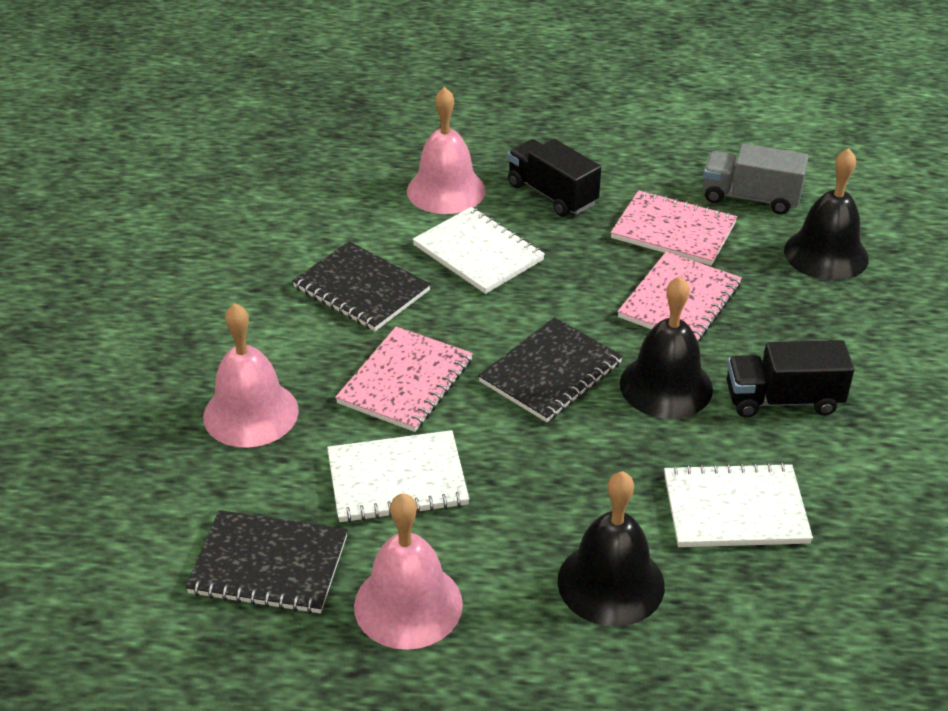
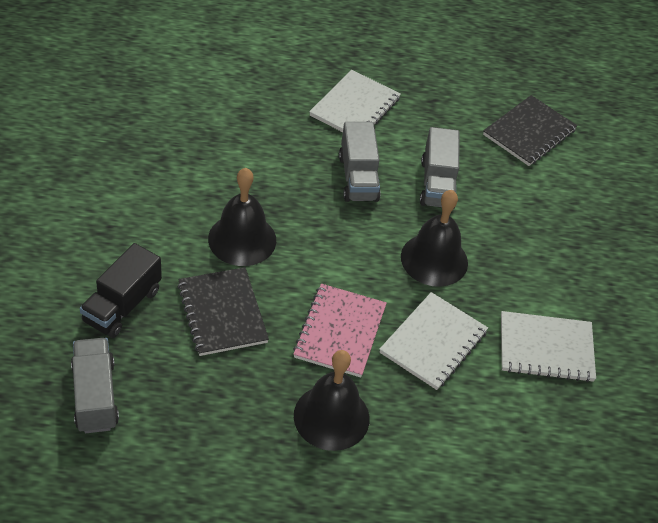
black notebook: 3 -> 2
black truck: 2 -> 1
grey truck: 1 -> 3
pink bell: 3 -> 0
pink notebook: 3 -> 1

